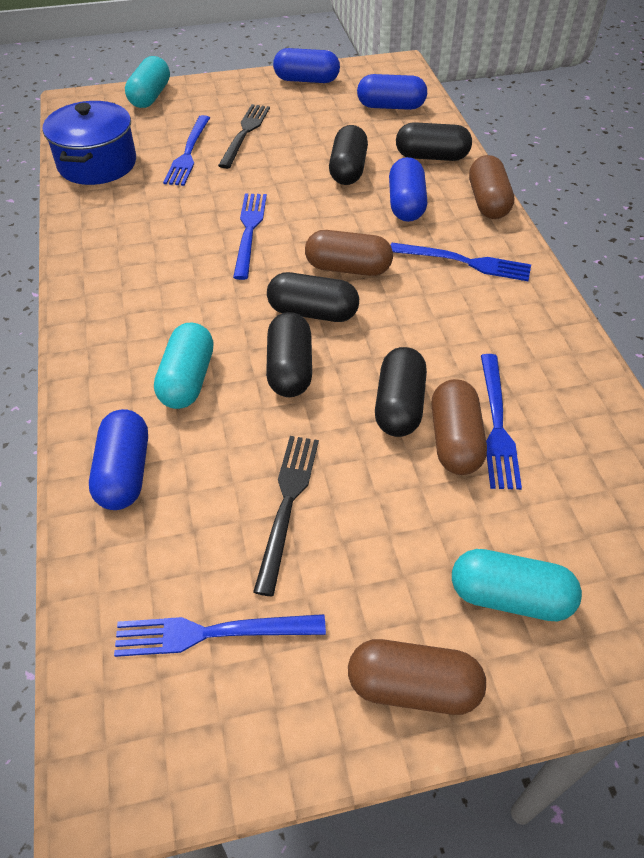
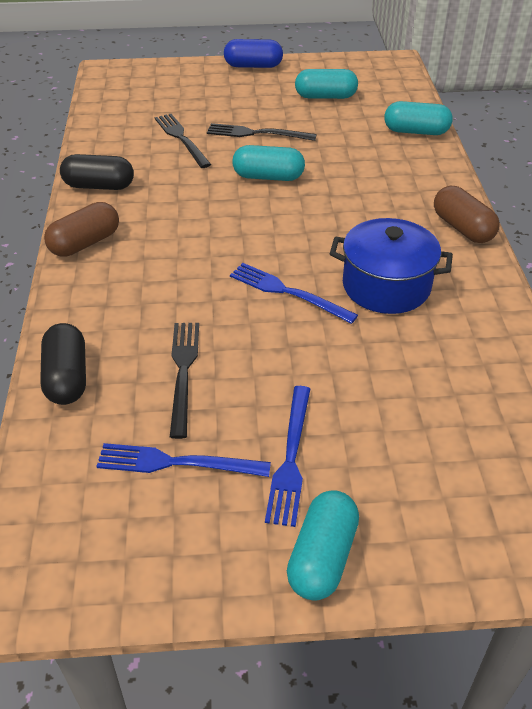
black capsule: 5 -> 2
black fork: 2 -> 3
blue capsule: 4 -> 1
blue fork: 5 -> 3
brown capsule: 4 -> 2
turquoise capsule: 3 -> 4

